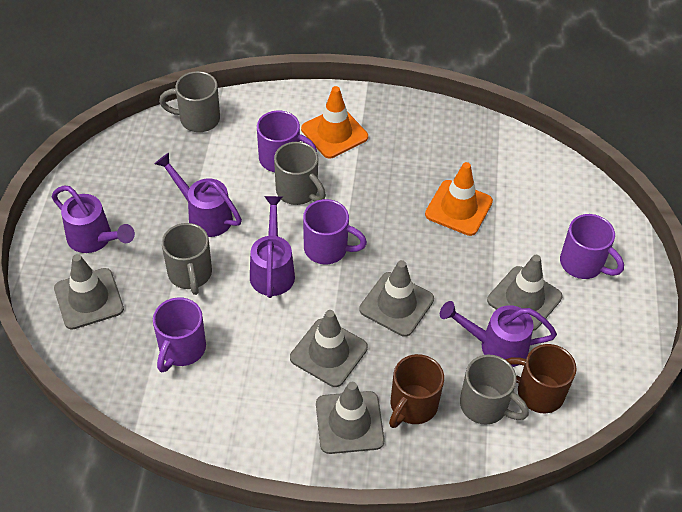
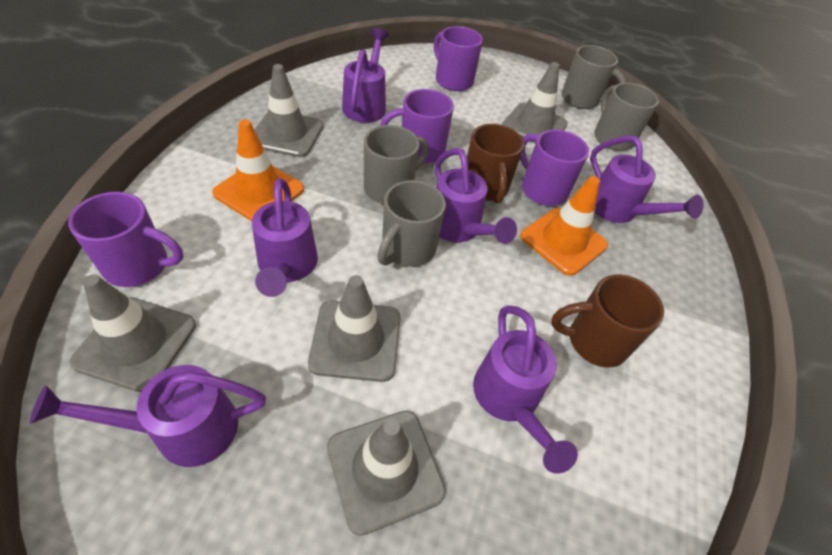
purple watering can: 4 -> 6

